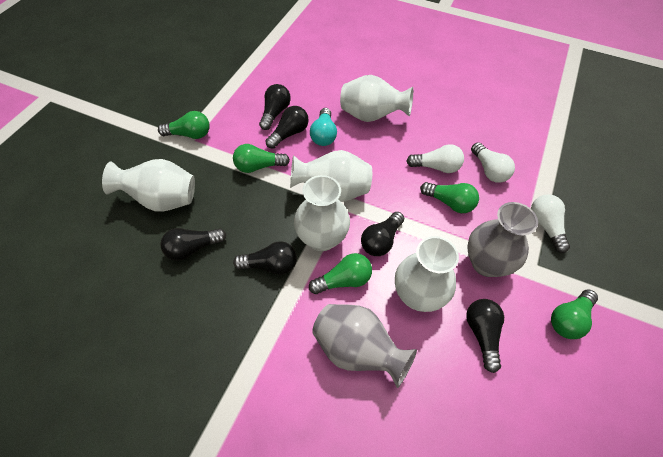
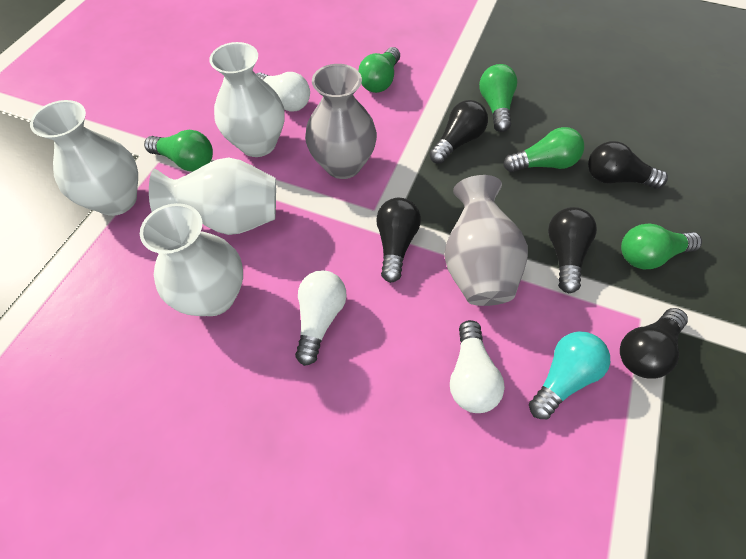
black light bulb: 6 -> 5
white vase: 5 -> 4

